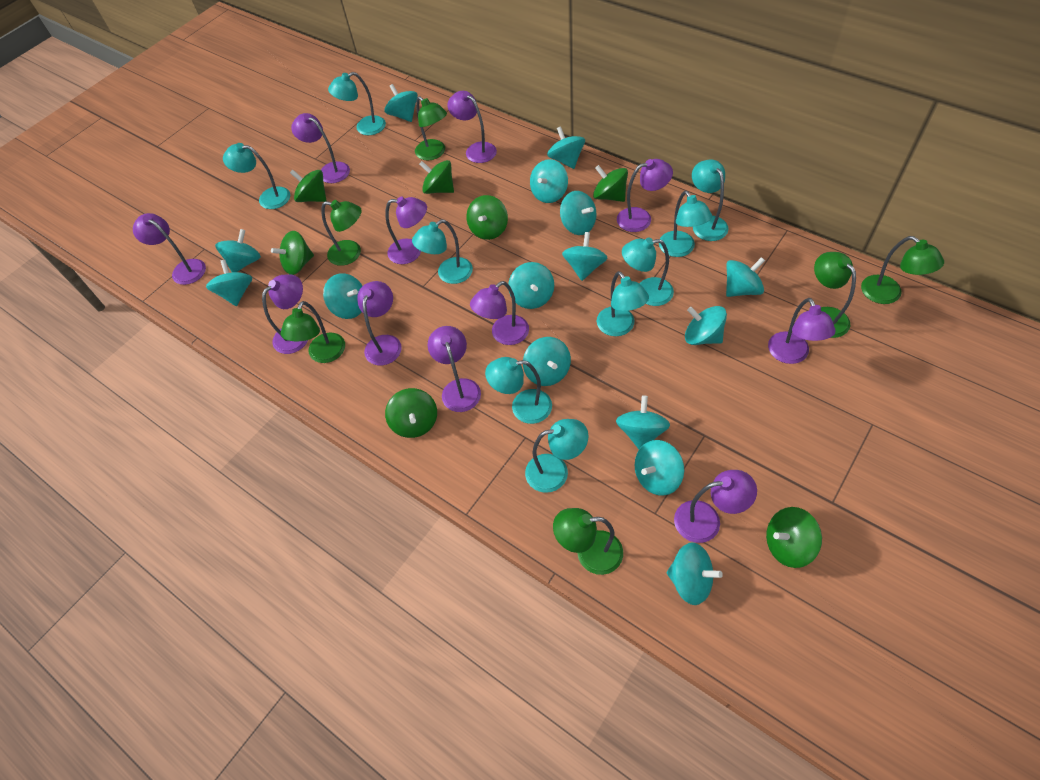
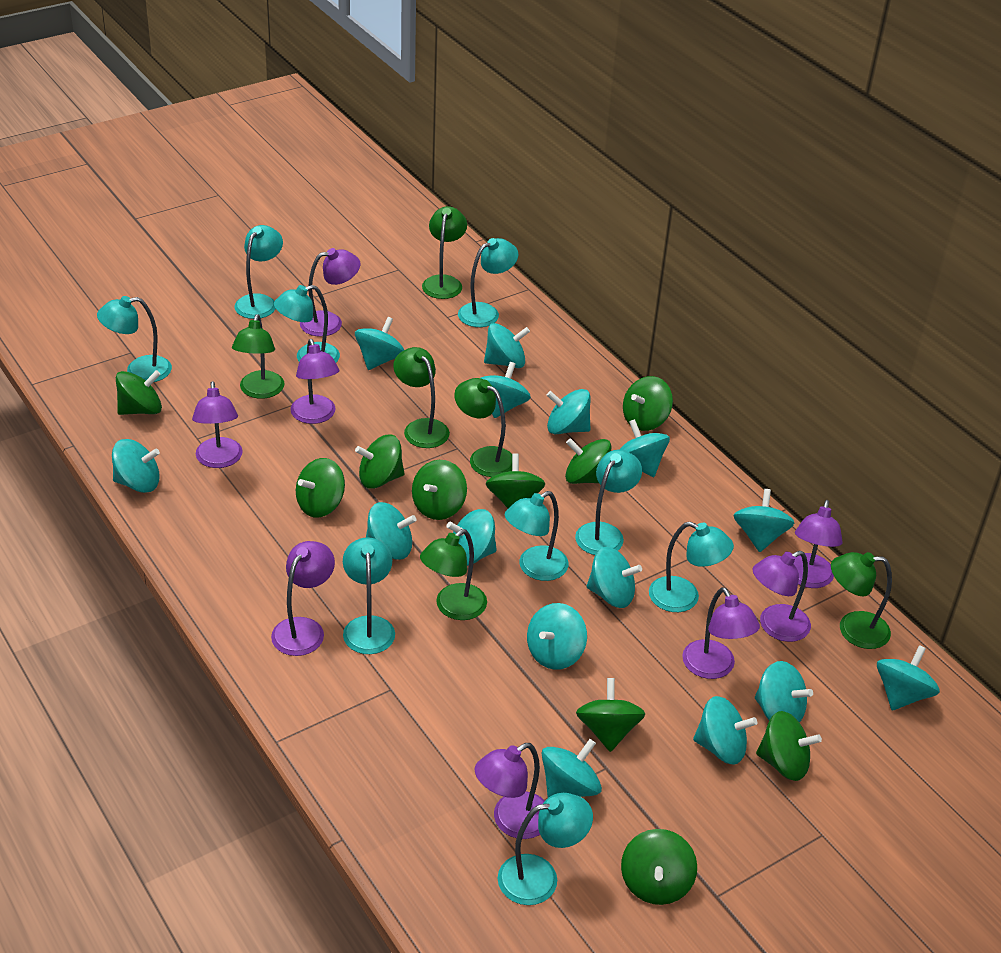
green spinning top: 7 -> 10
purple lamp: 11 -> 8

